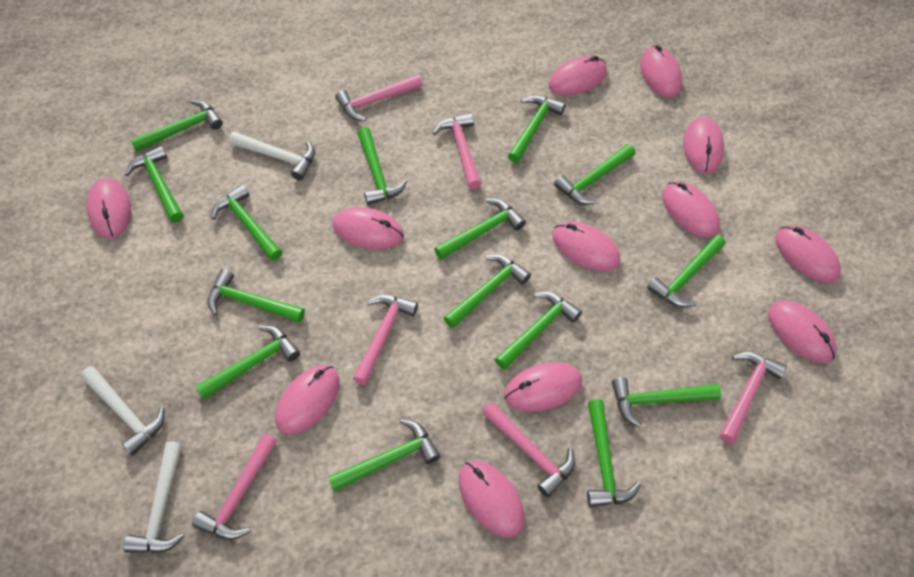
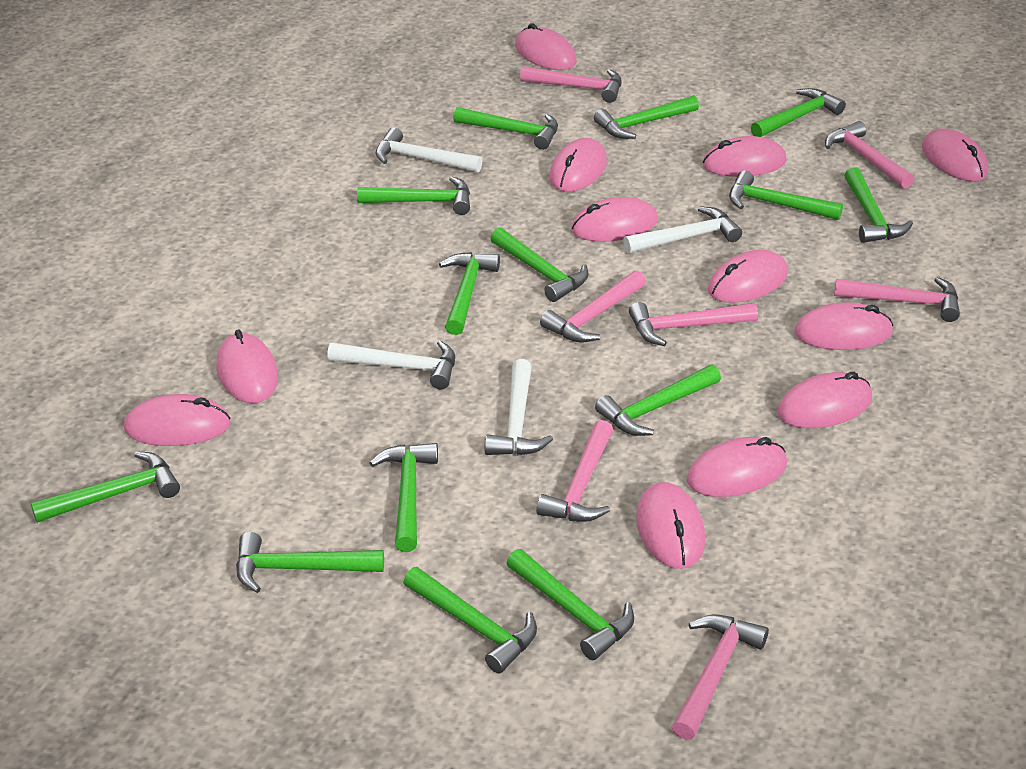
green hammer: 15 -> 14
pink hammer: 6 -> 7
white hammer: 3 -> 4

